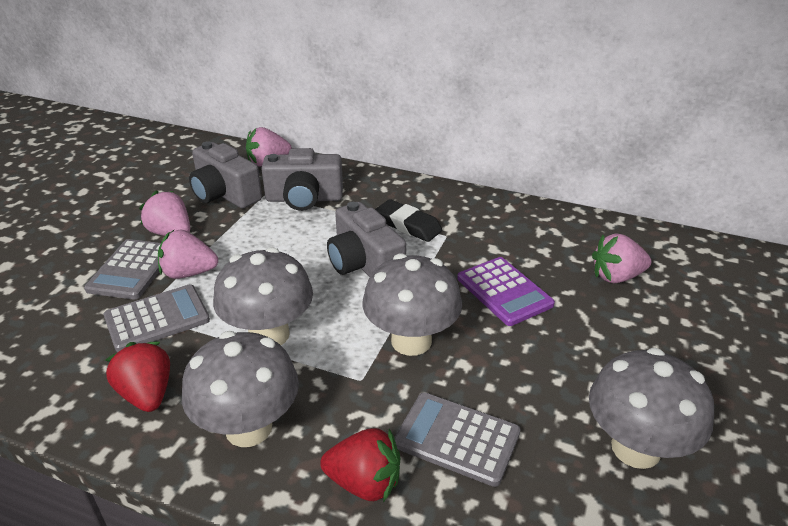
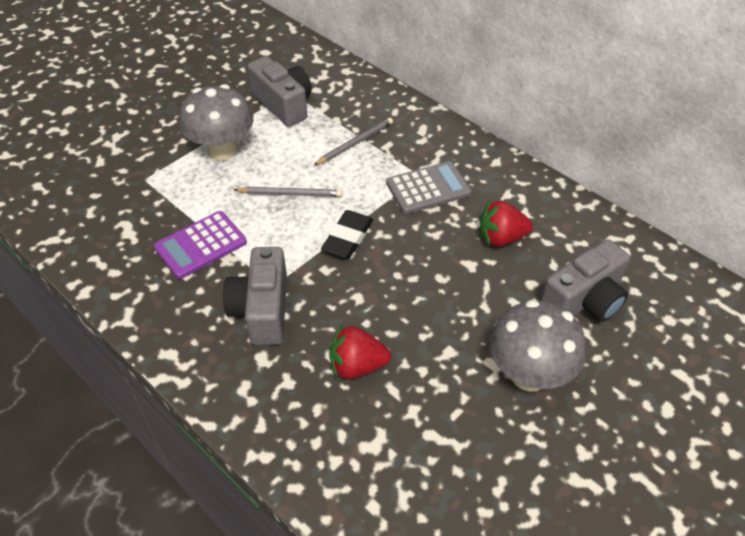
grey calculator: 3 -> 1
grey mushroom: 4 -> 2
grey pencil: 0 -> 2
pink strawberry: 4 -> 0

